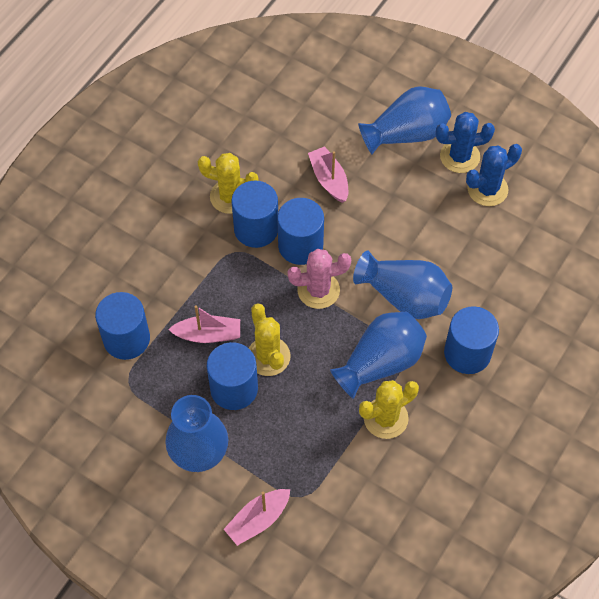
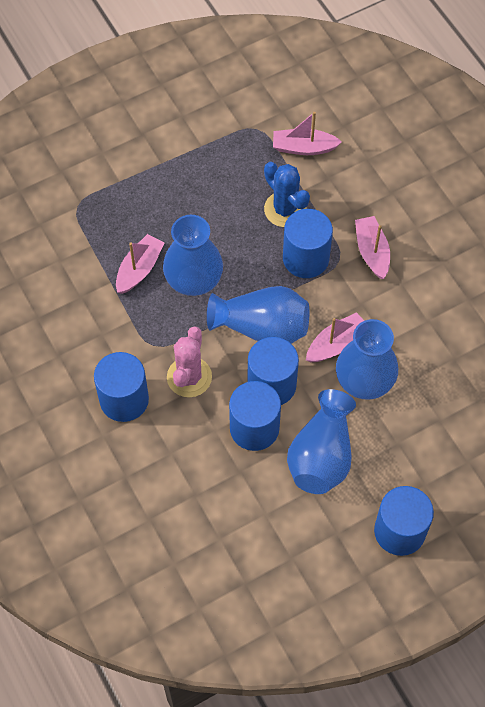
blue cactus: 2 -> 1
pink boat: 3 -> 4
yellow cactus: 3 -> 0

